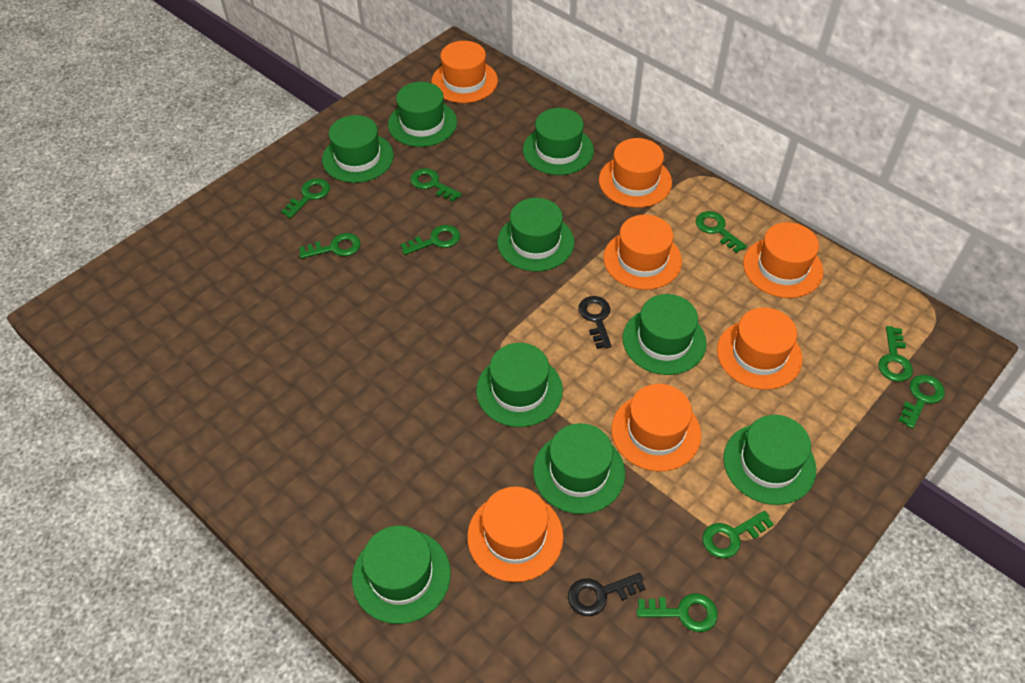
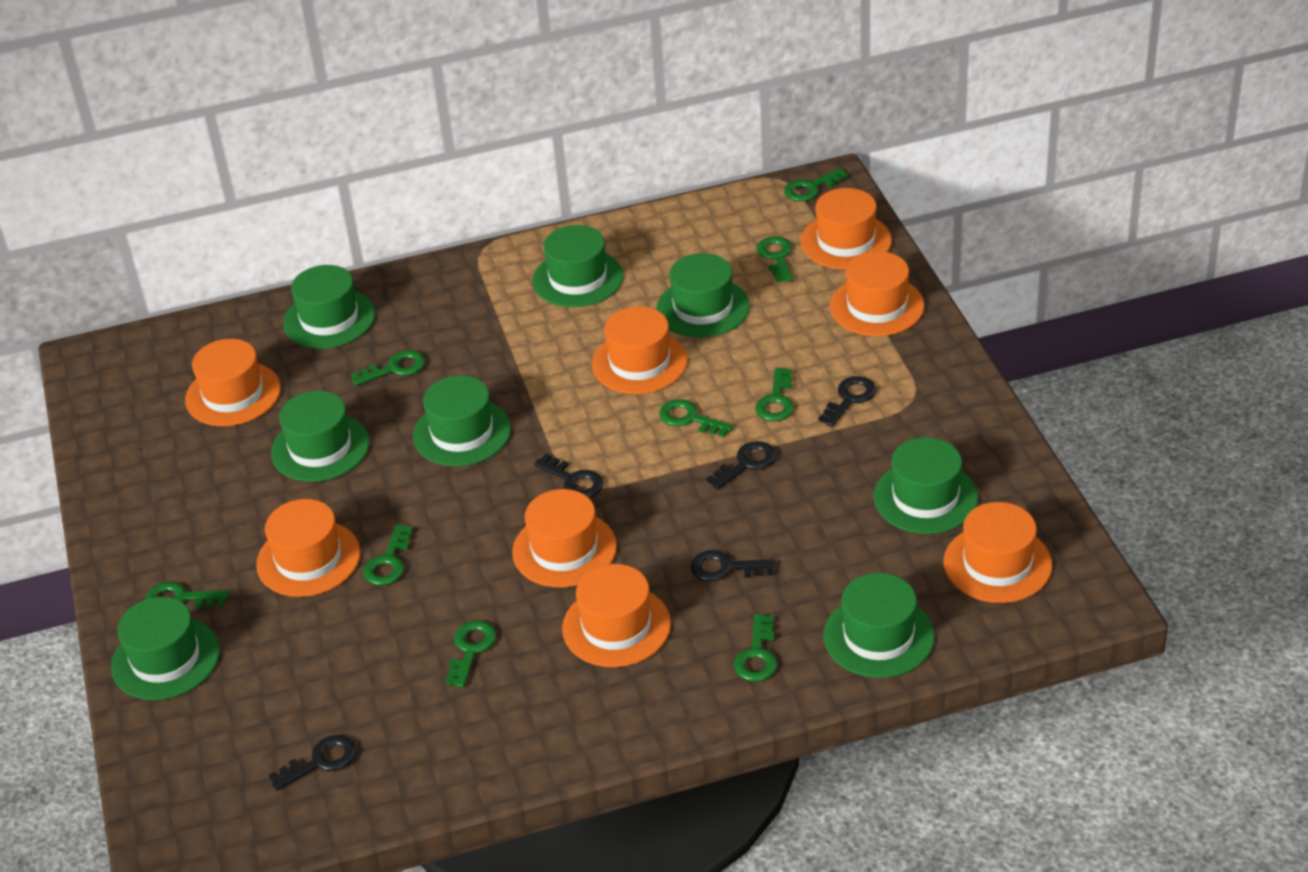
black key: 2 -> 5
green hat: 9 -> 8
orange hat: 7 -> 8

